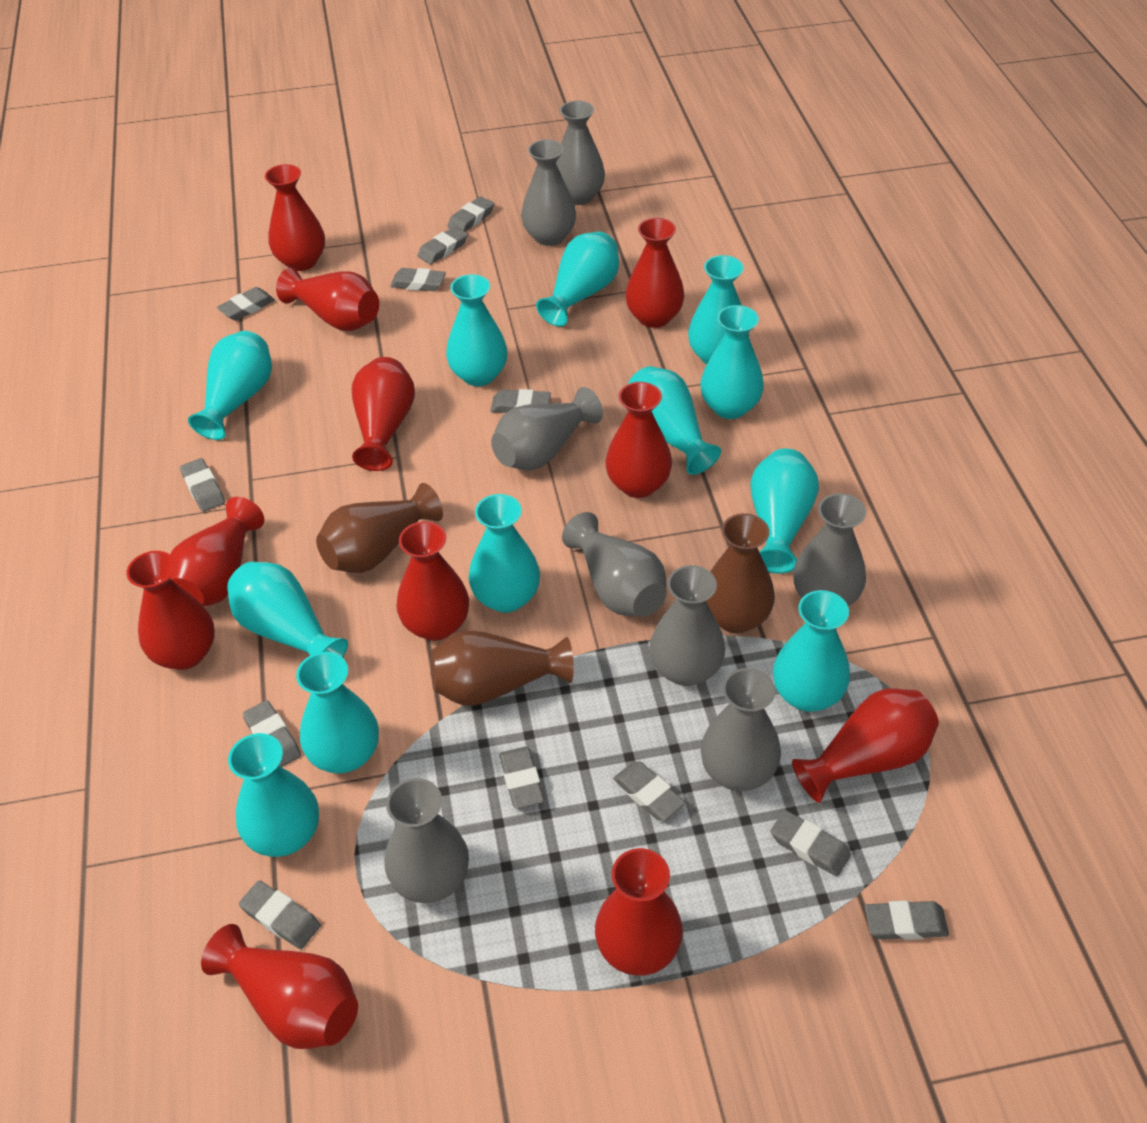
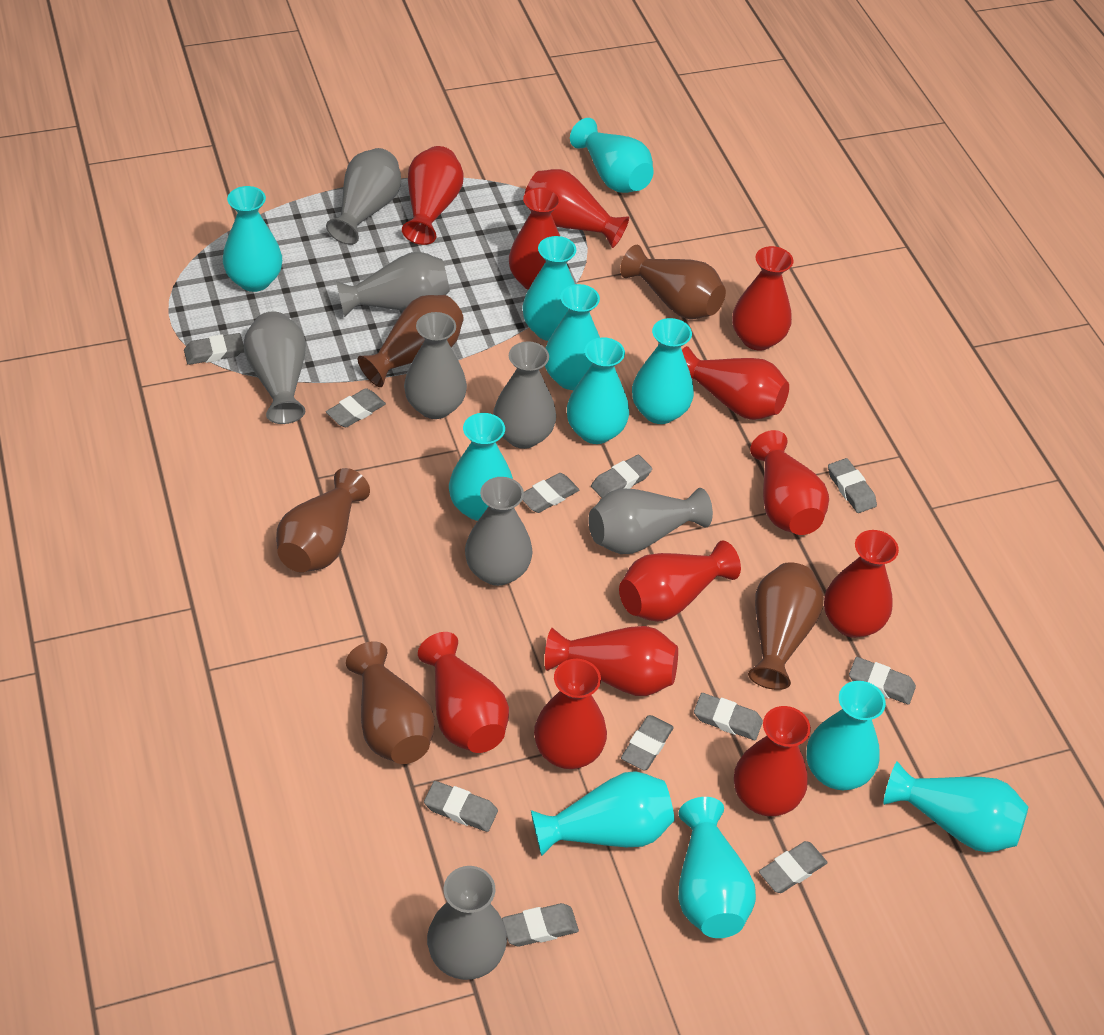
brown vase: 3 -> 5
grey eraser: 12 -> 11
red vase: 11 -> 12
turquoise vase: 12 -> 11

